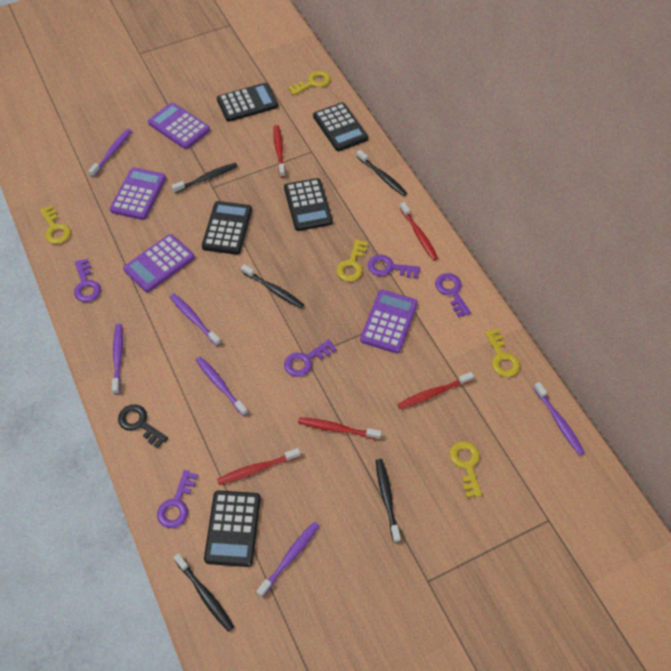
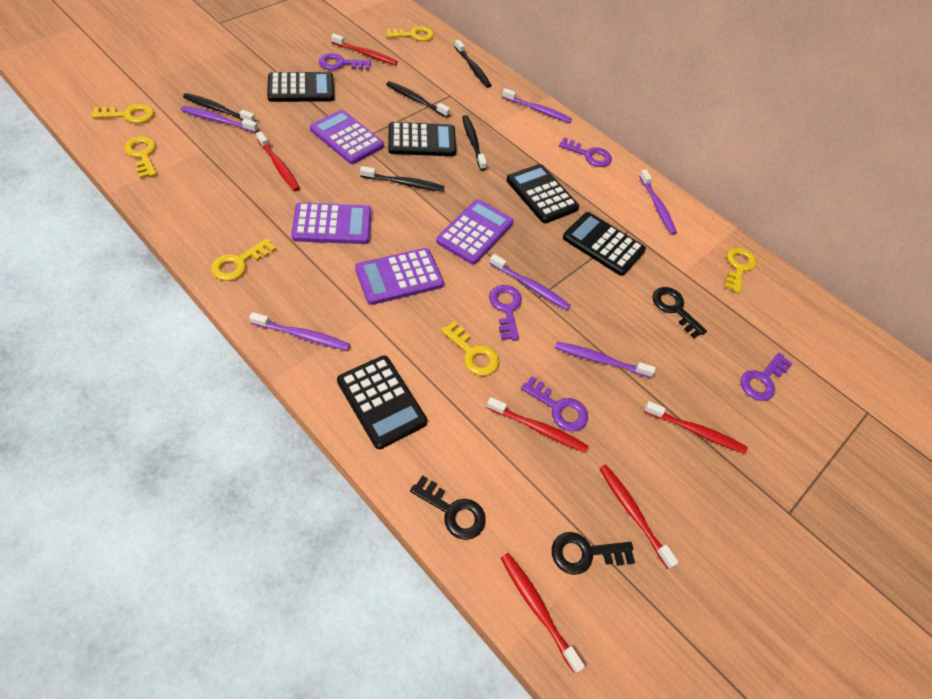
black key: 1 -> 3
red toothbrush: 5 -> 6
yellow key: 5 -> 6

